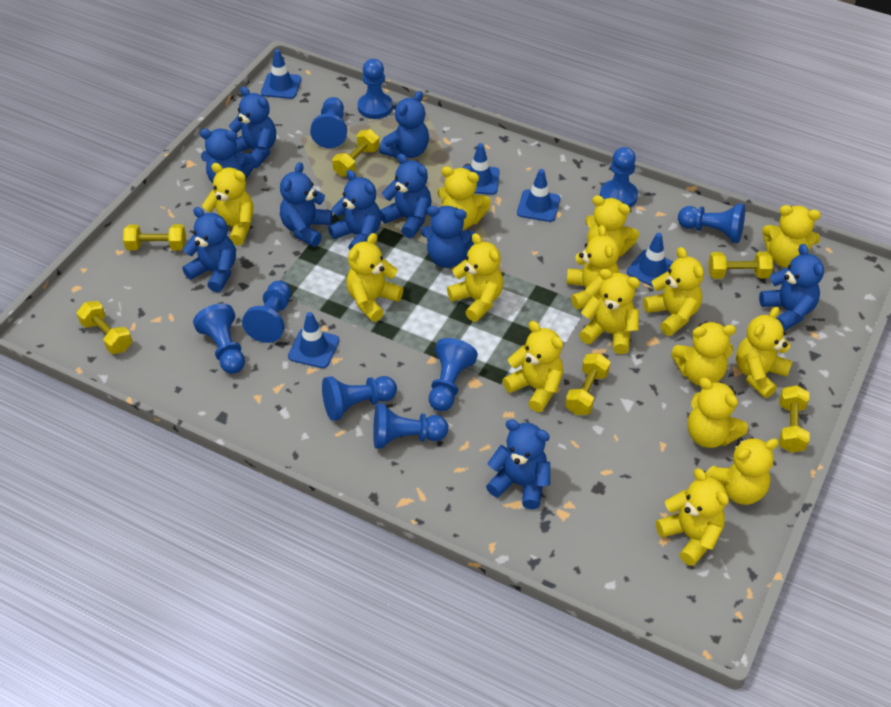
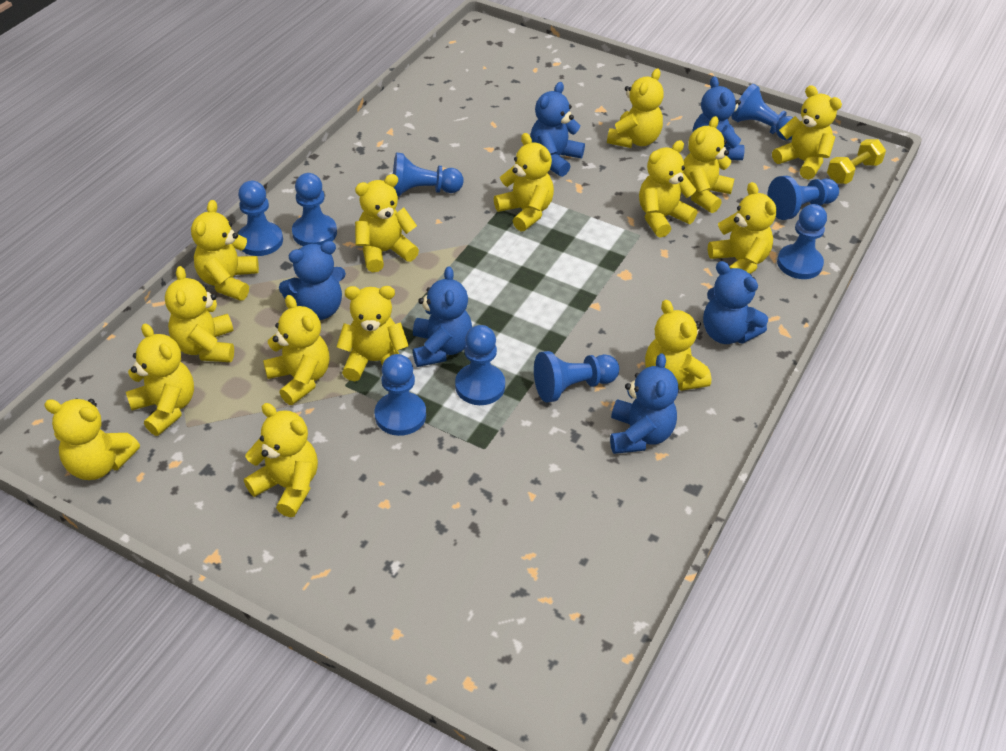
blue teddy bear: 10 -> 6
blue traffic cone: 5 -> 0
yellow dumbbell: 6 -> 1

